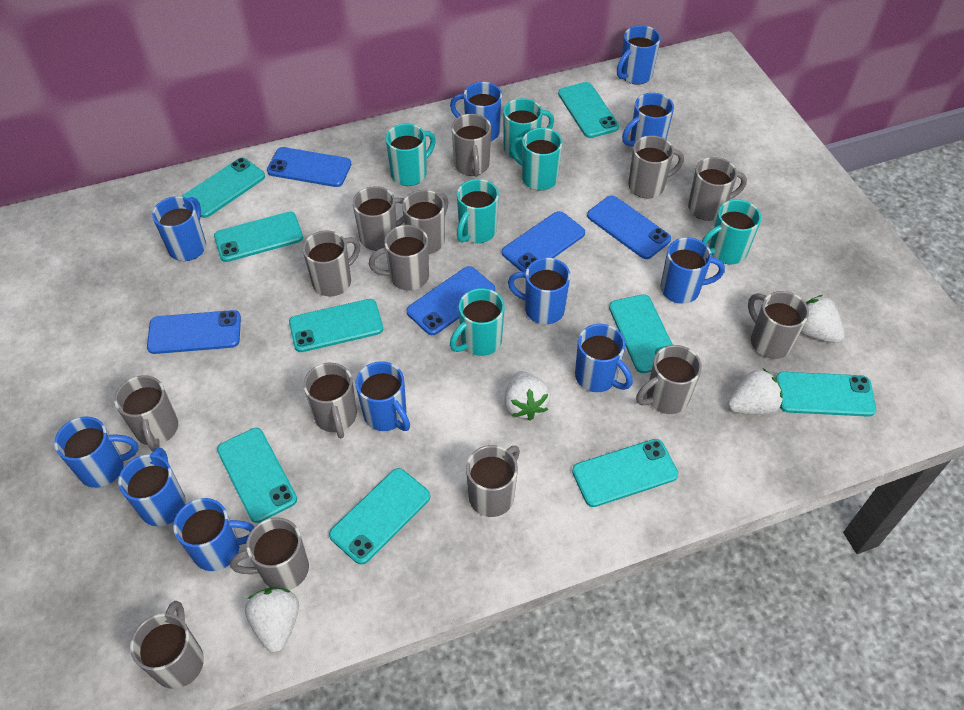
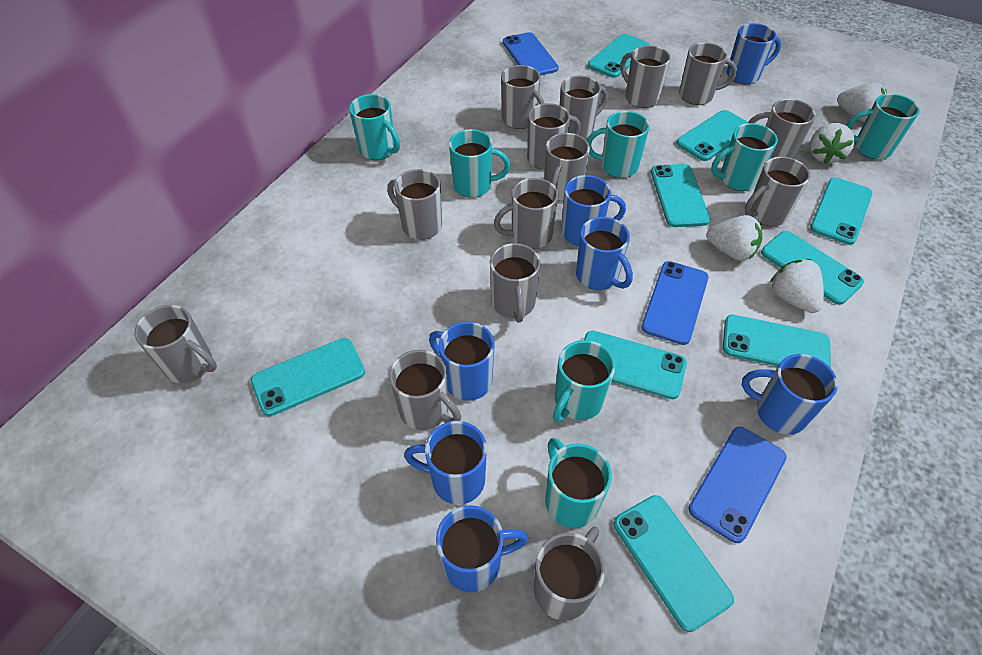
blue mug: 11 -> 7
blue phone: 5 -> 3
turquoise mug: 6 -> 7

